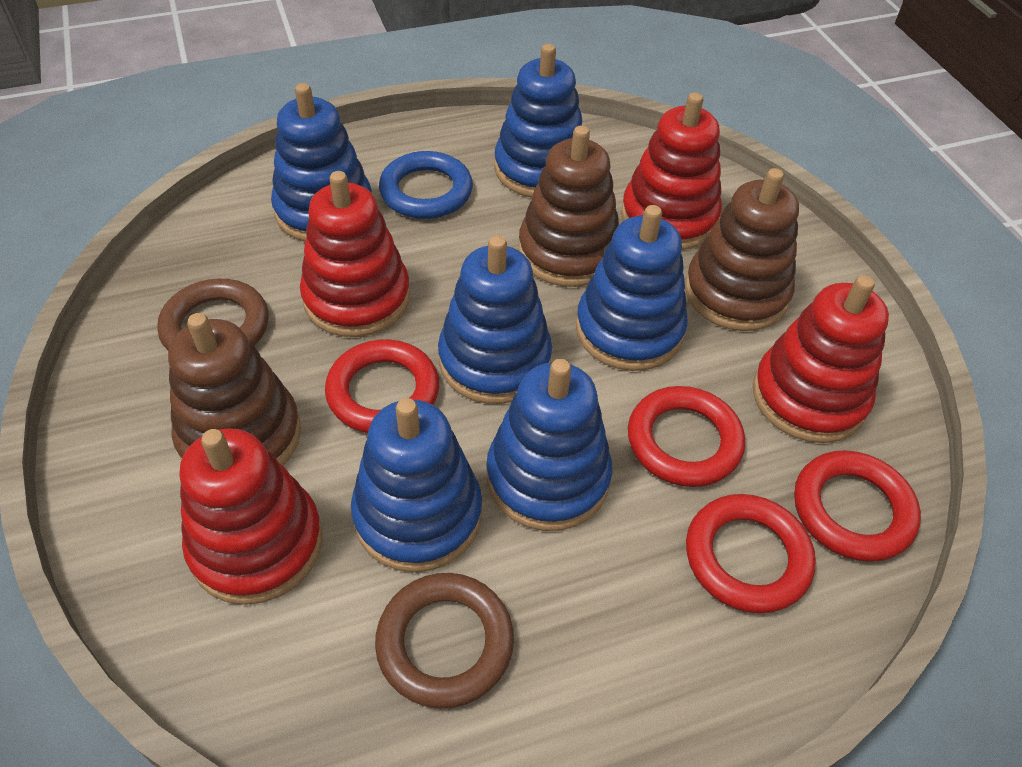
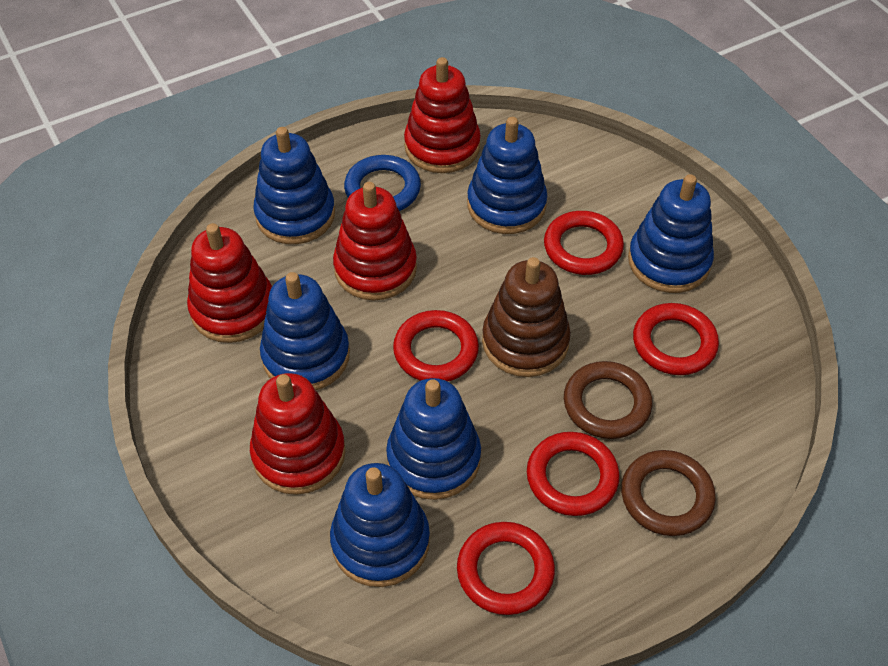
brown stacking toy: 3 -> 1
red ring: 4 -> 5

